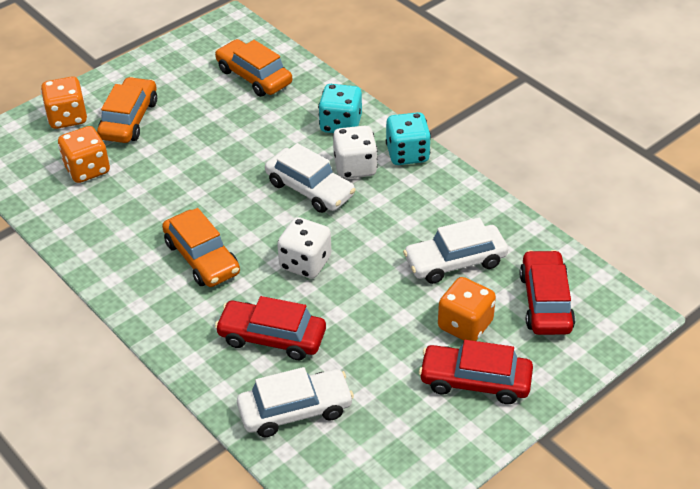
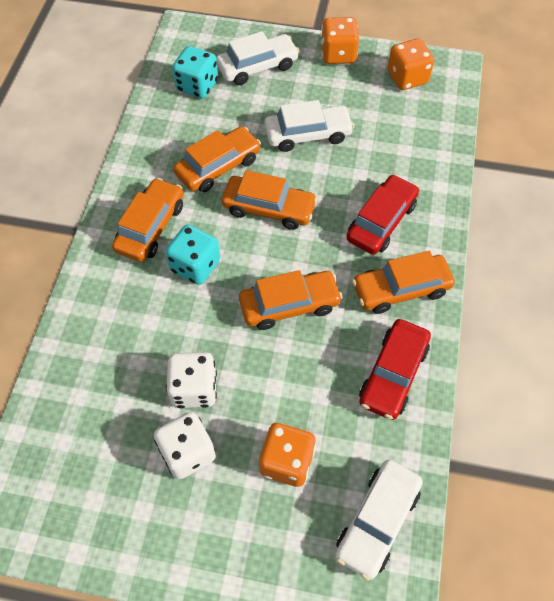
orange car: 3 -> 5
red car: 3 -> 2

